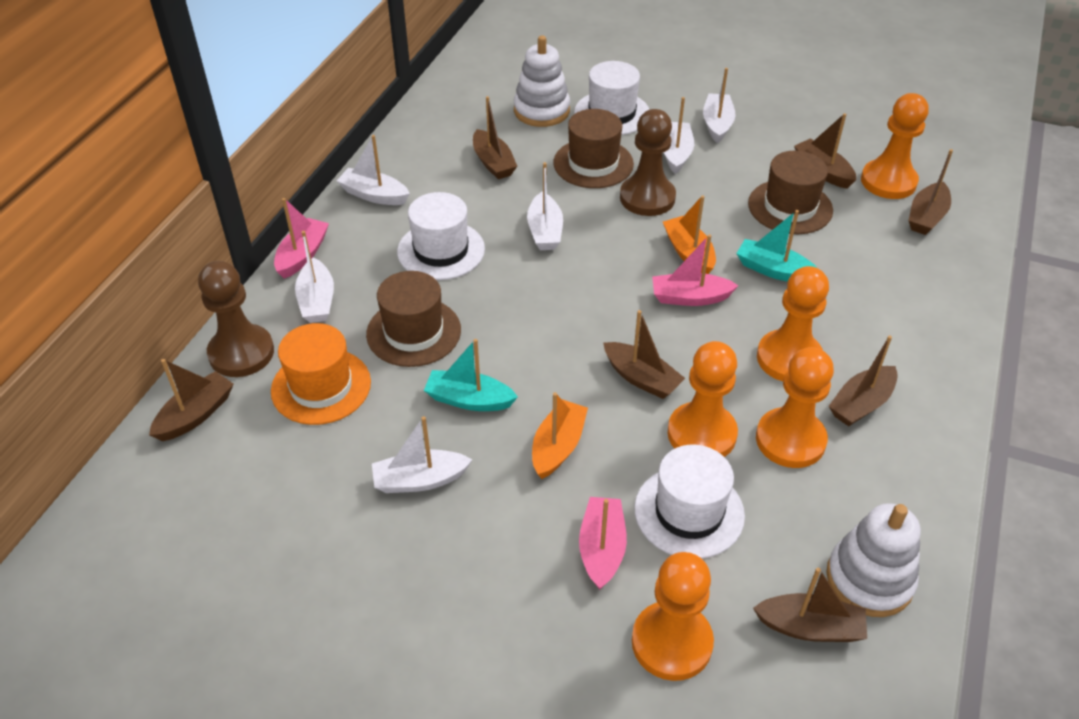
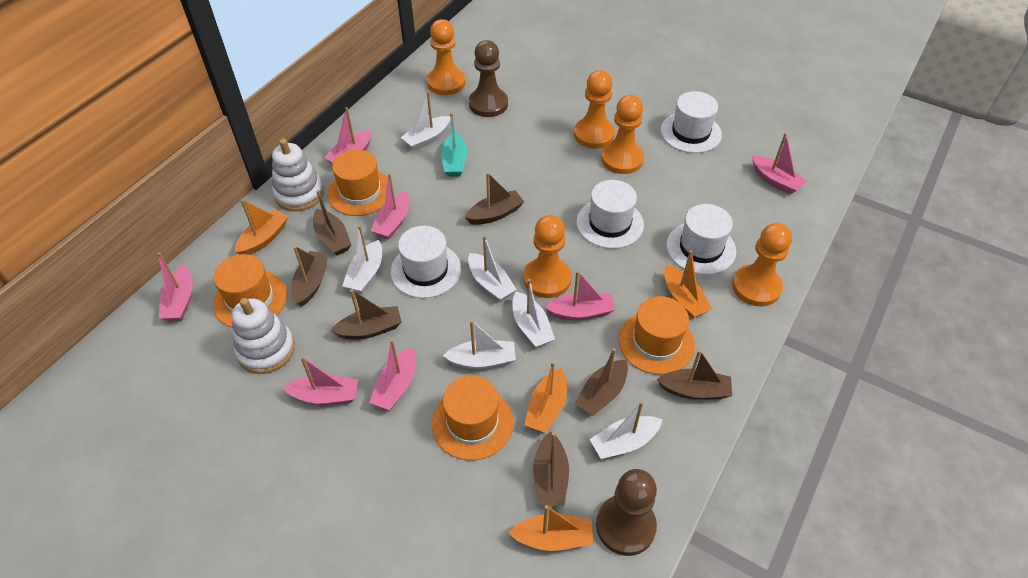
brown hat: 3 -> 0
orange boat: 2 -> 4
orange hat: 1 -> 4
pink boat: 3 -> 7
turquoise boat: 2 -> 1
white hat: 3 -> 4

